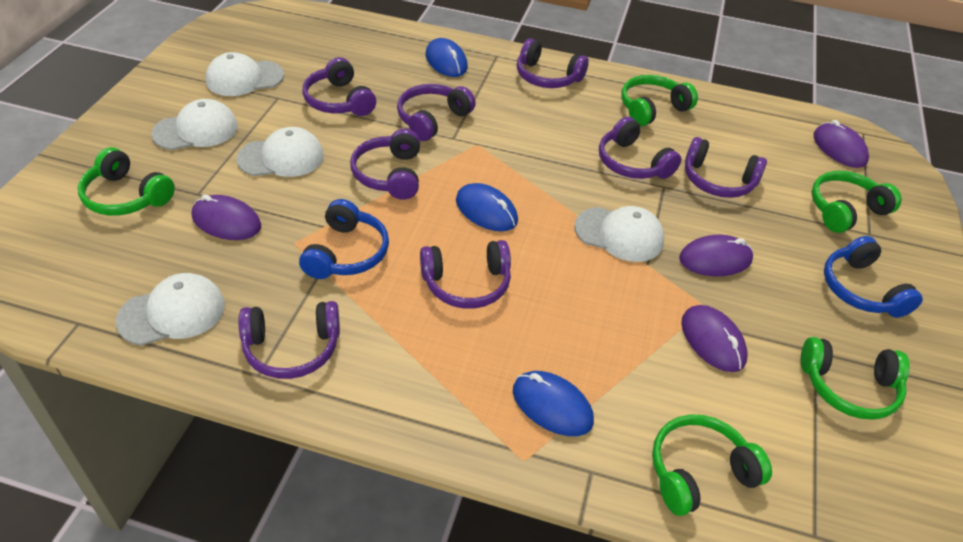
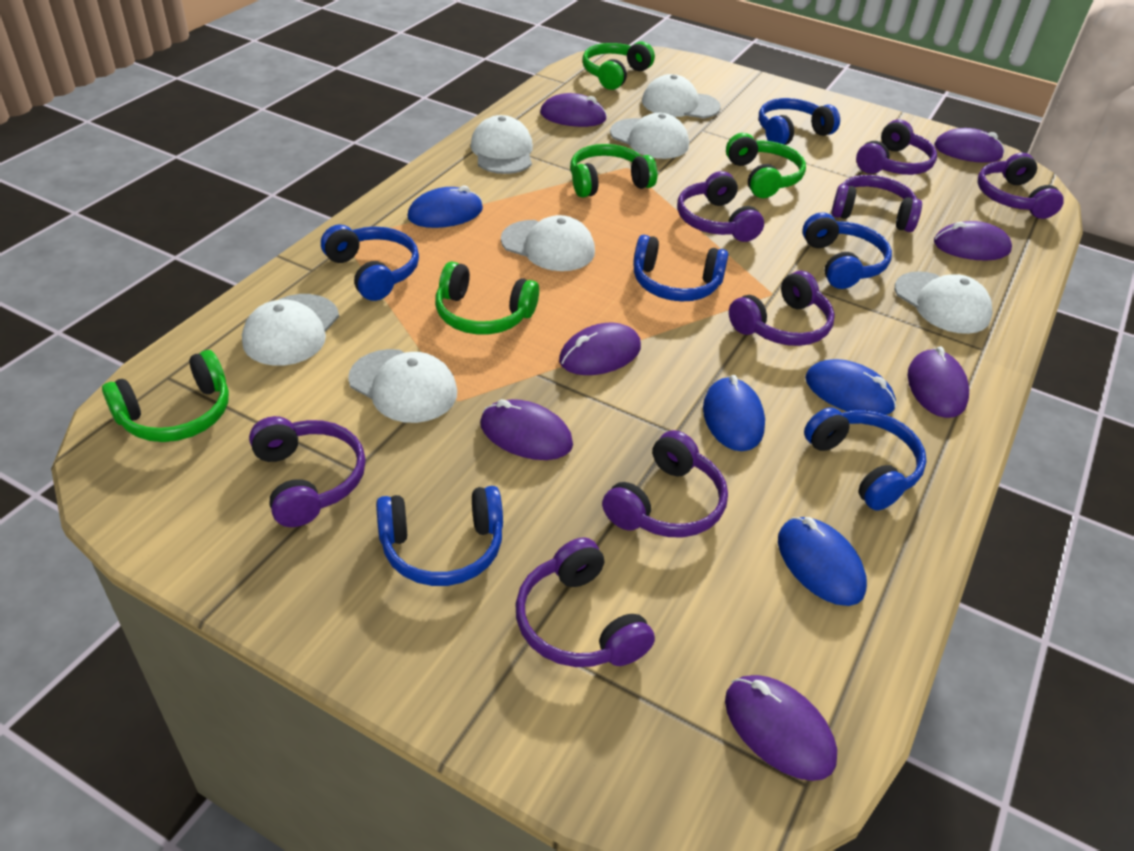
blue headphones: 2 -> 6
blue mouse: 3 -> 4
purple mouse: 4 -> 7
white cap: 5 -> 7

